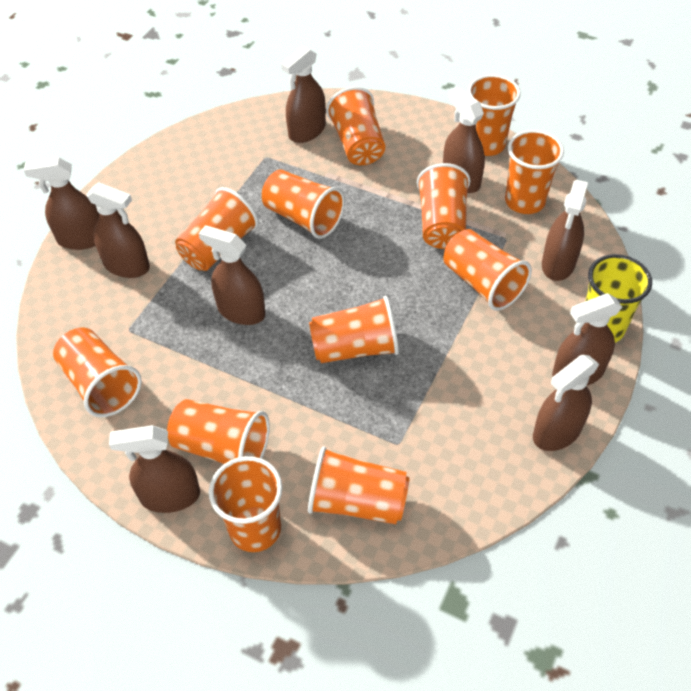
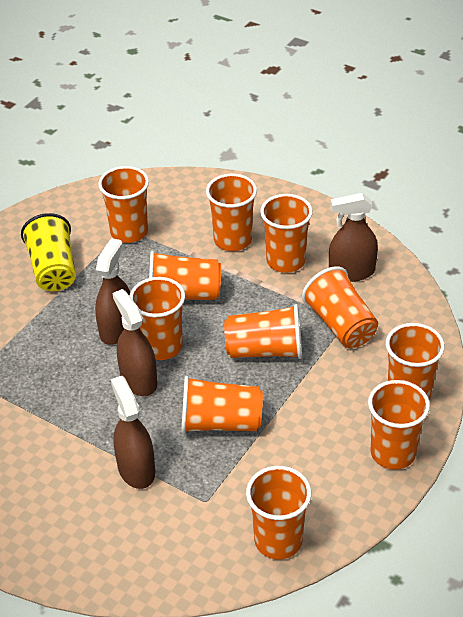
brown spray bottle: 9 -> 4
orange cup: 12 -> 11

